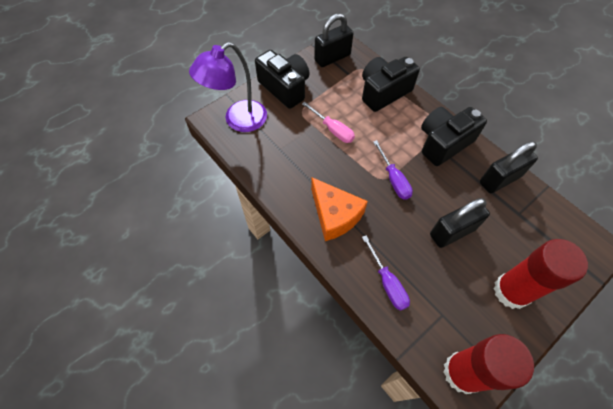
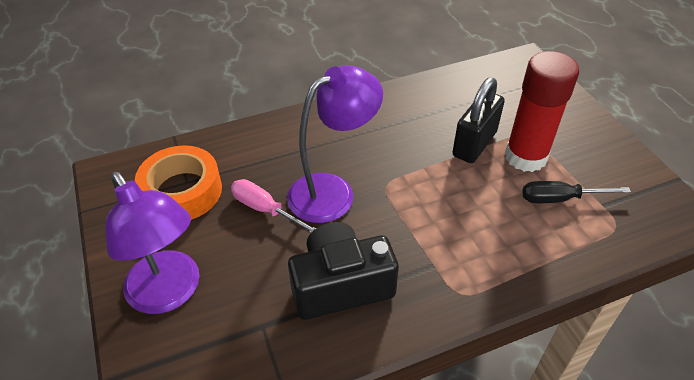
black camera: 3 -> 1
black padlock: 3 -> 1
black screwdriver: 0 -> 1
orange cheese: 1 -> 0
orange tape: 0 -> 1
purple lamp: 1 -> 2
purple screwdriver: 2 -> 0
red glue stick: 2 -> 1

